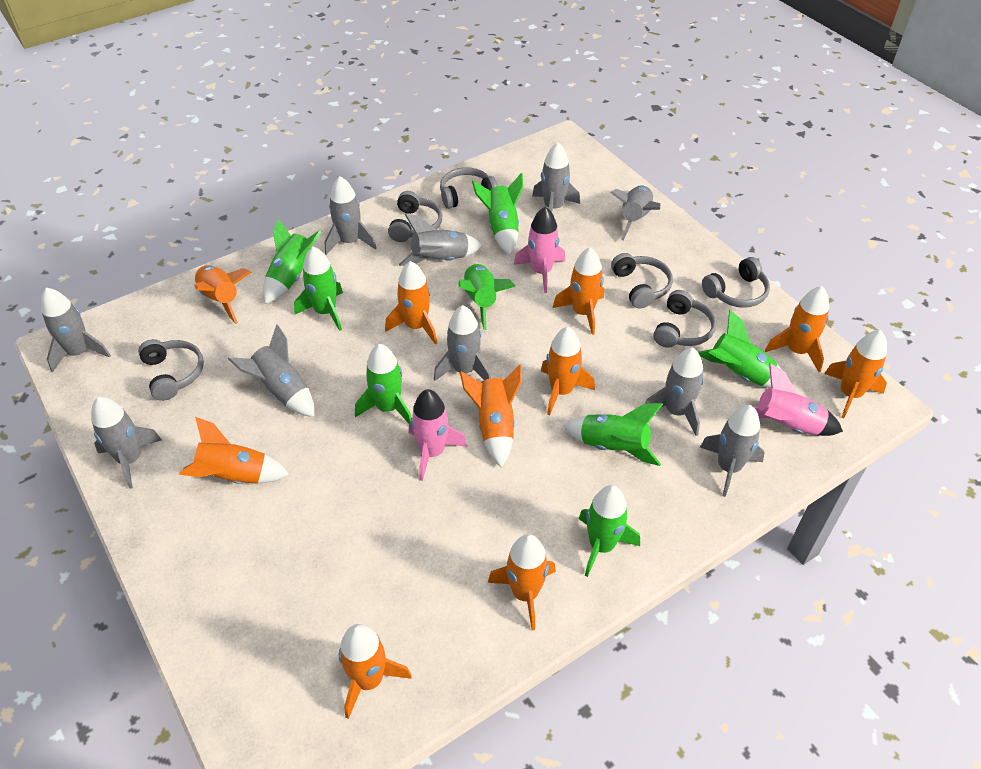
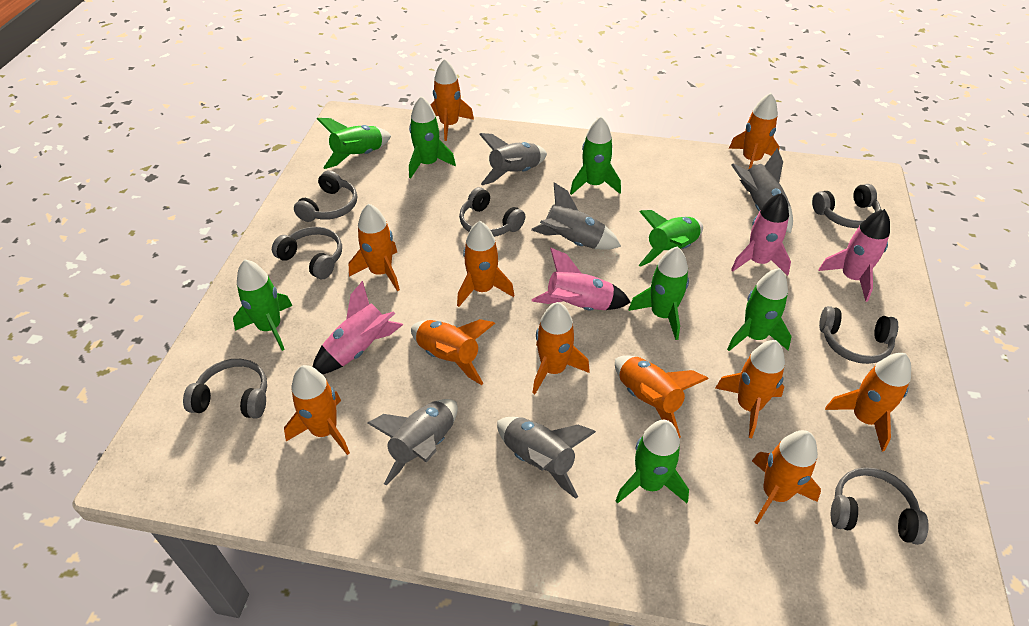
grey headphones: 6 -> 7
grey rocket: 10 -> 5
orange rocket: 10 -> 11
pink rocket: 3 -> 4

